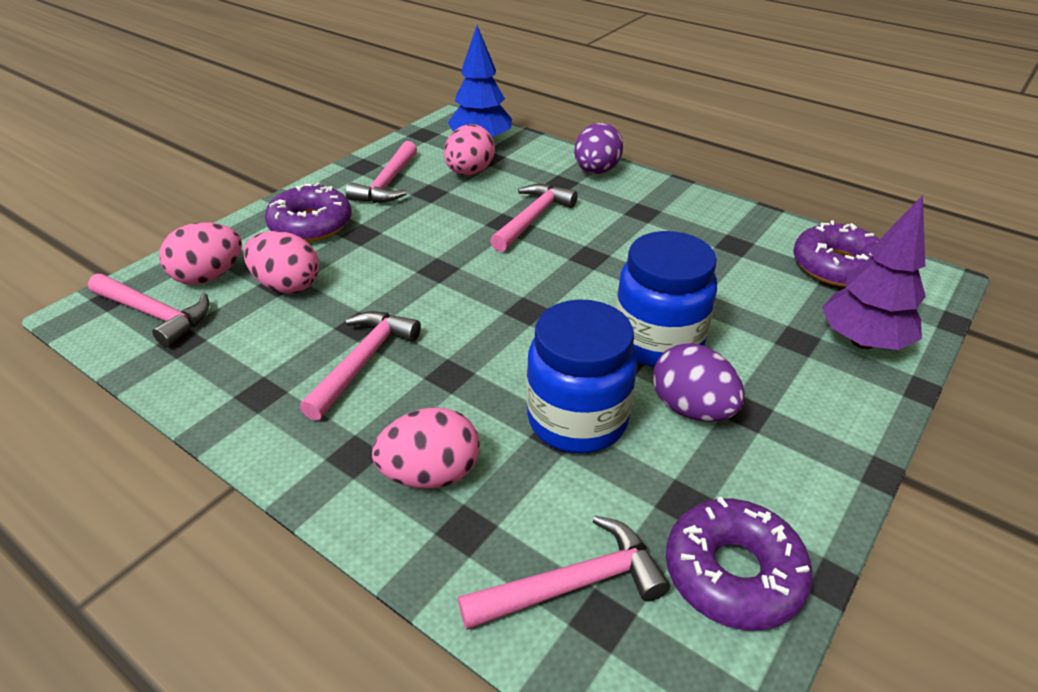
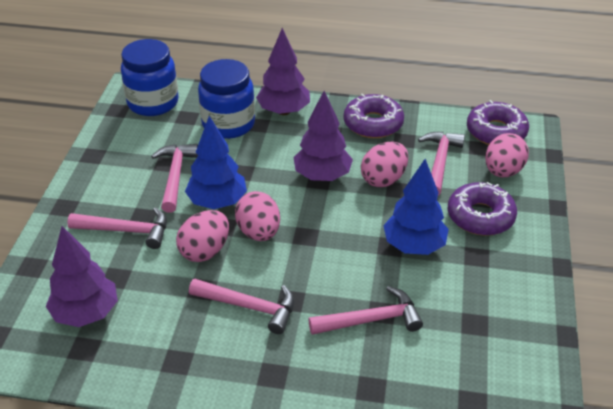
blue tree: 1 -> 2
purple egg: 2 -> 0
purple tree: 1 -> 3

